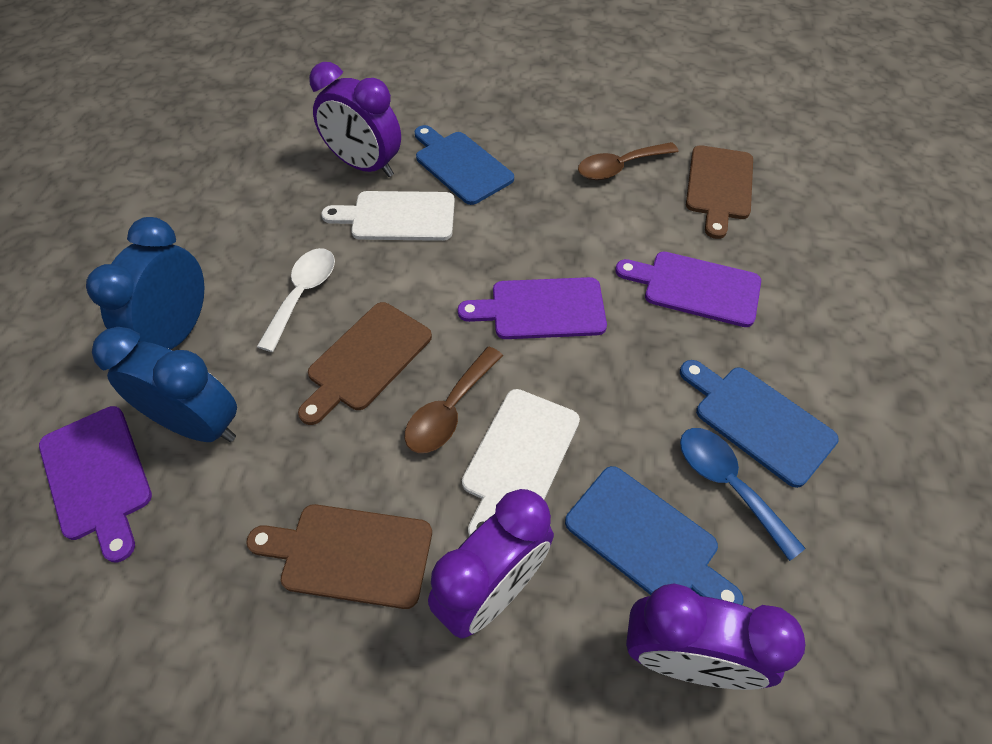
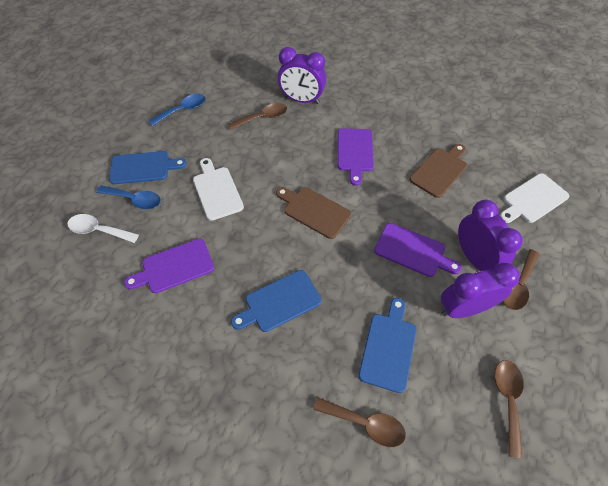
blue clock: 2 -> 0
blue spoon: 1 -> 2
brown cutting board: 3 -> 2
brown spoon: 2 -> 4

